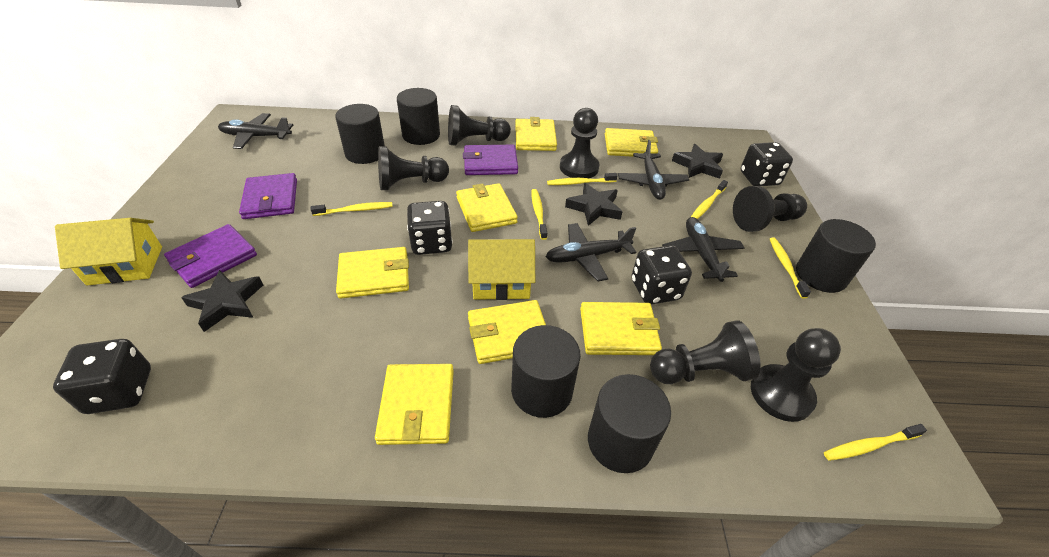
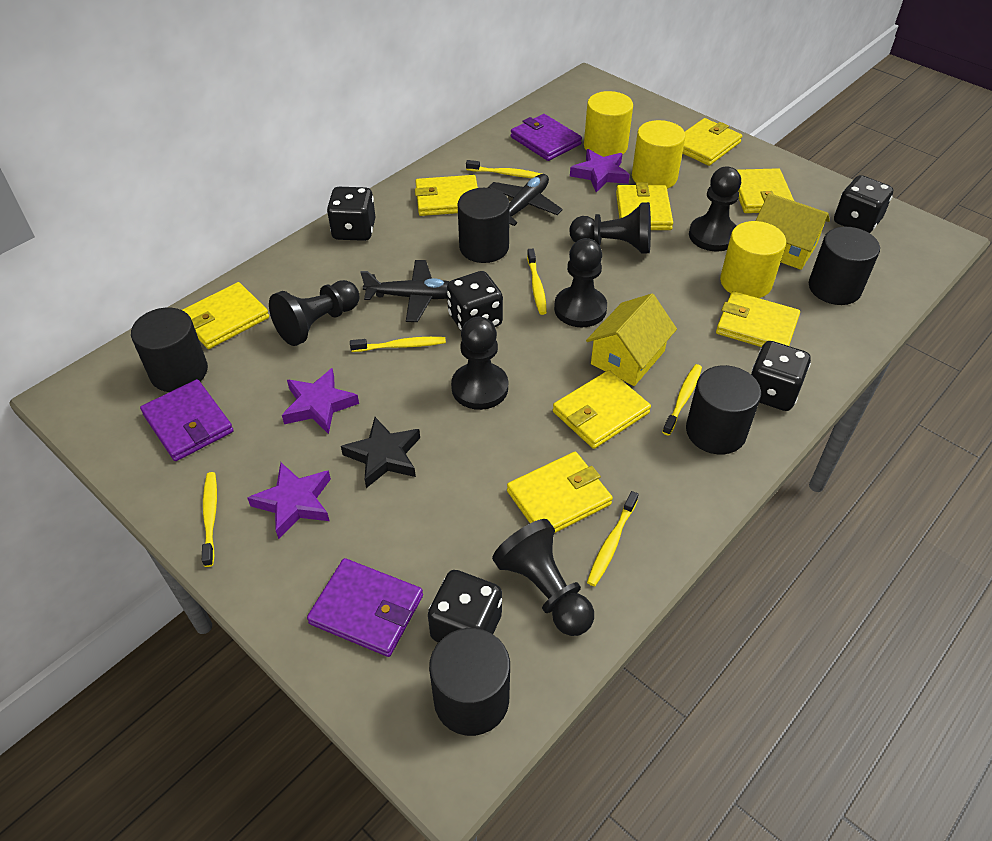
black dice: 4 -> 5
black plane: 4 -> 2
black star: 3 -> 1
purple star: 0 -> 3
yellow cylinder: 0 -> 3
yellow wallet: 7 -> 8

